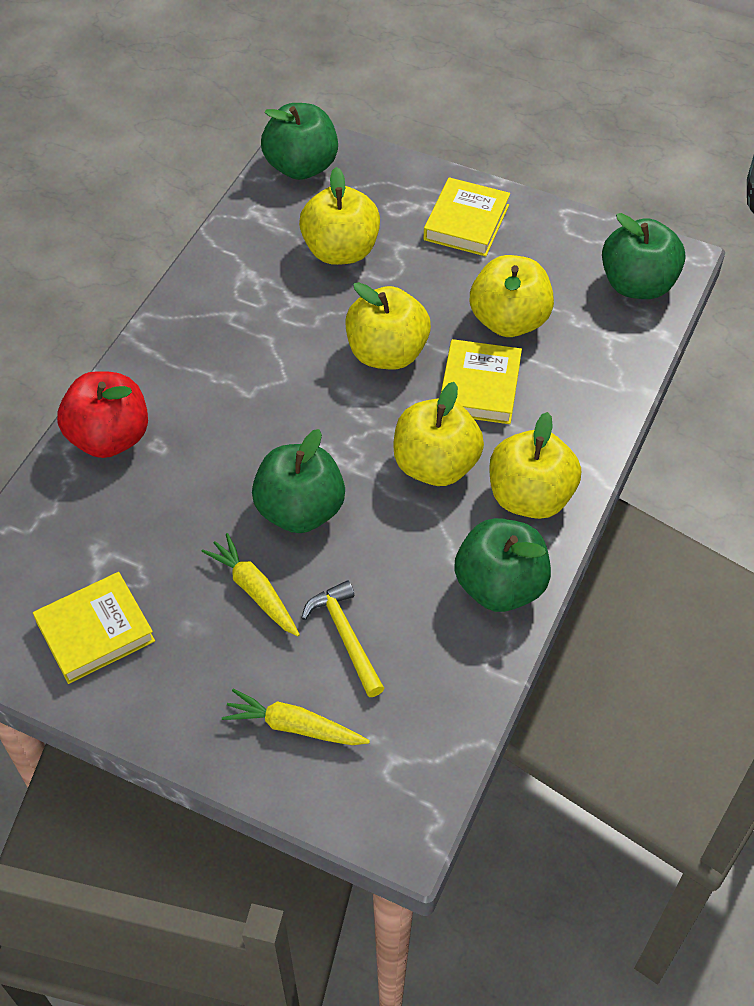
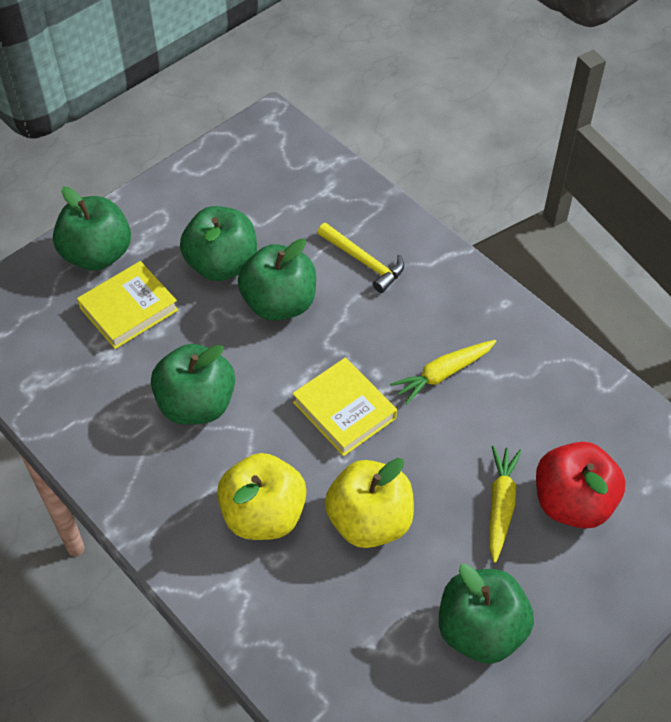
green apple: 4 -> 5
yellow apple: 5 -> 2
yellow book: 3 -> 2

